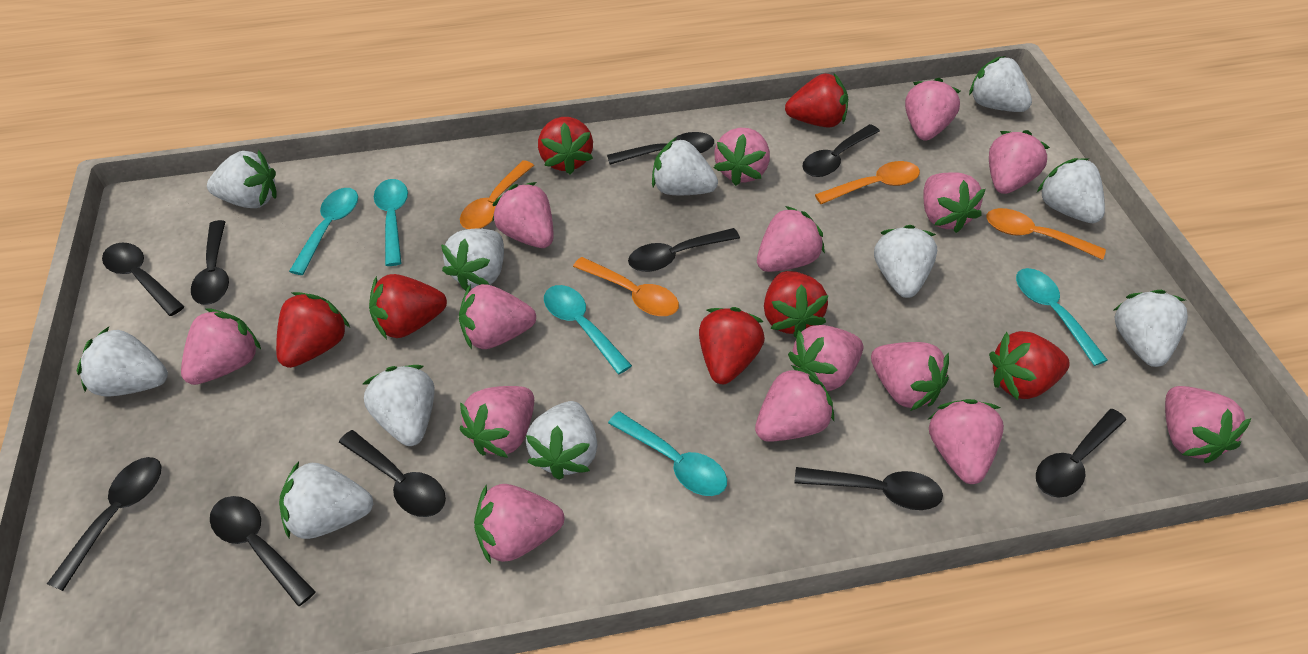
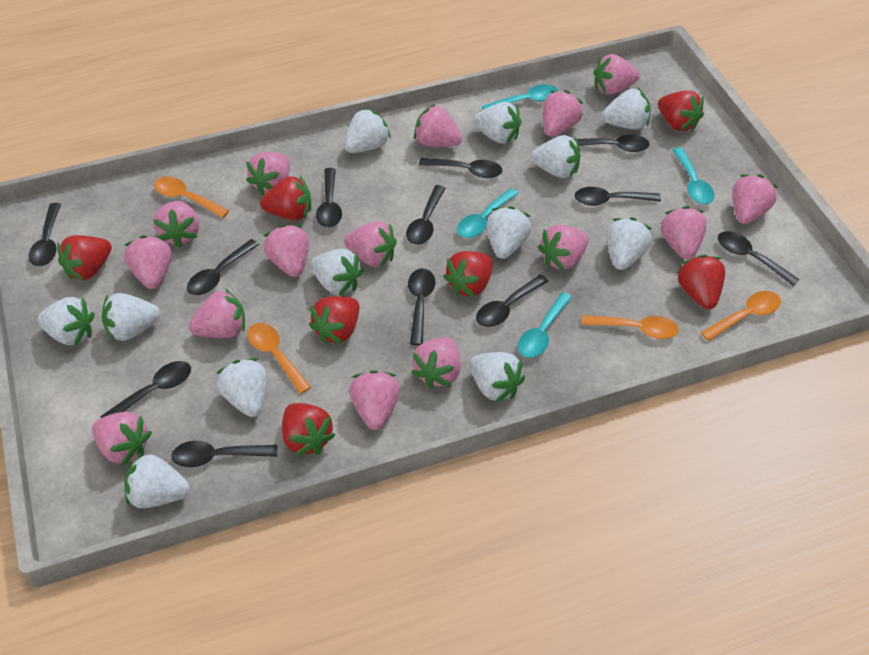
black spoon: 10 -> 12
turquoise spoon: 5 -> 4
white strawberry: 11 -> 12

